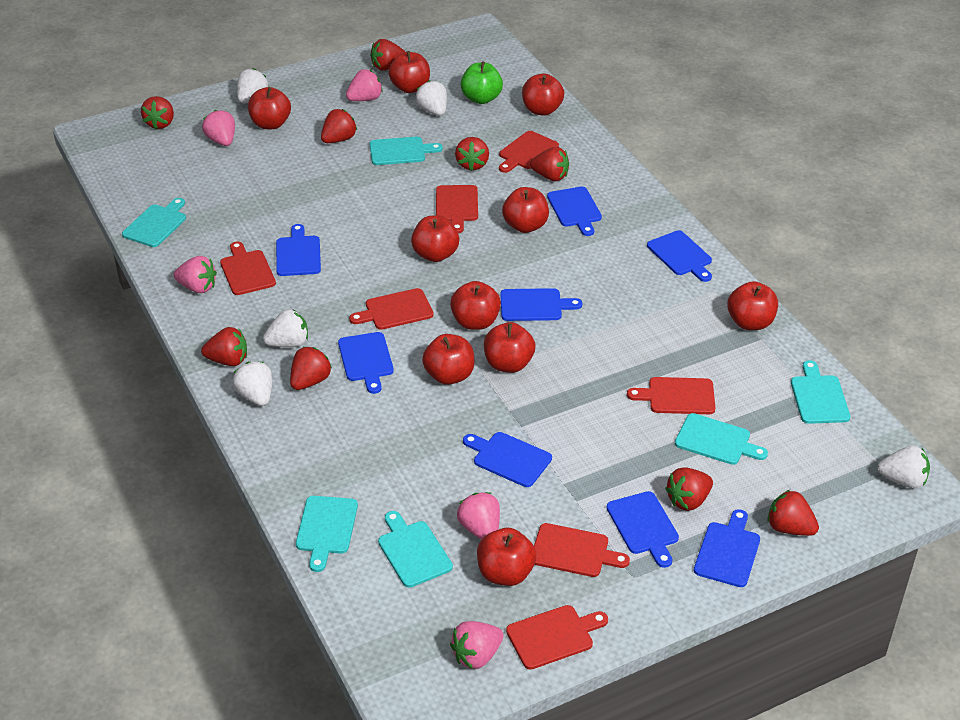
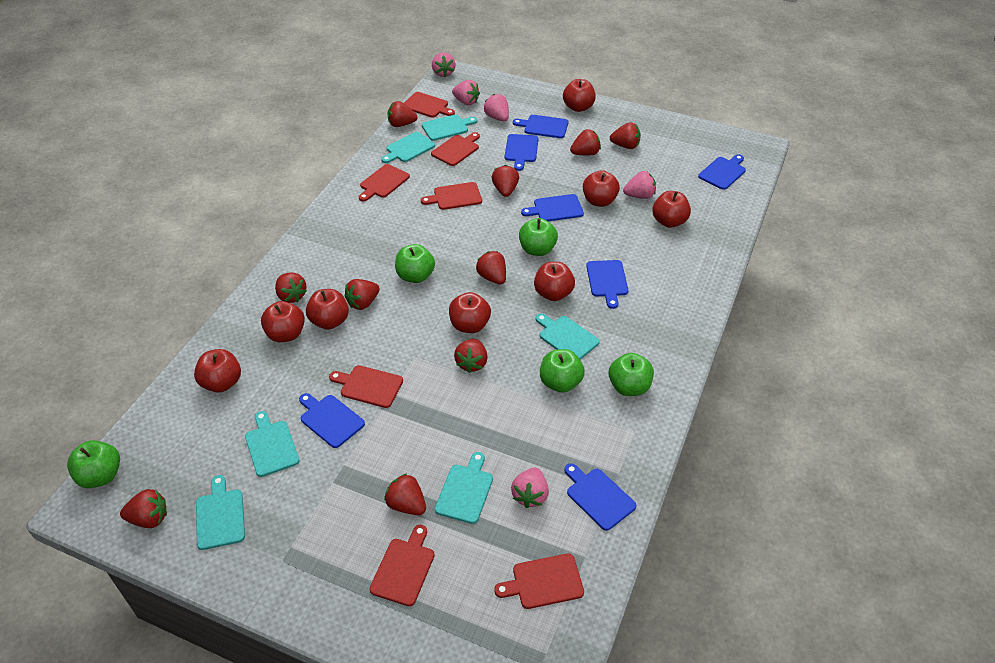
blue cutting board: 8 -> 7
green apple: 1 -> 5
red apple: 10 -> 8
red strawberry: 9 -> 10
white strawberry: 5 -> 0

